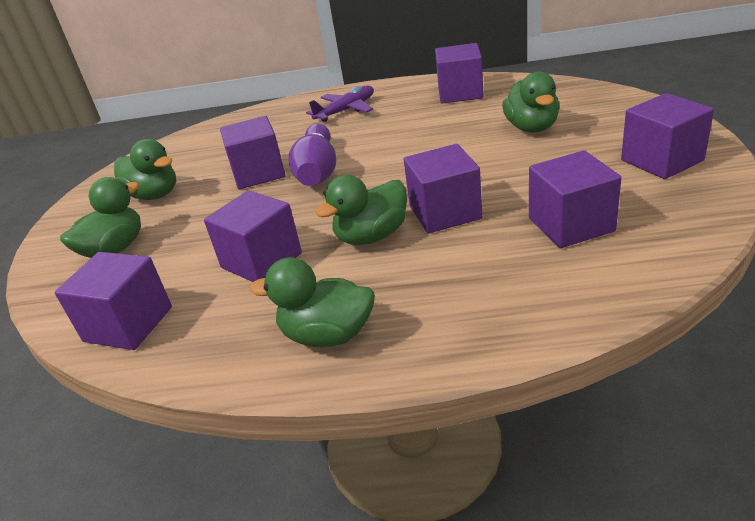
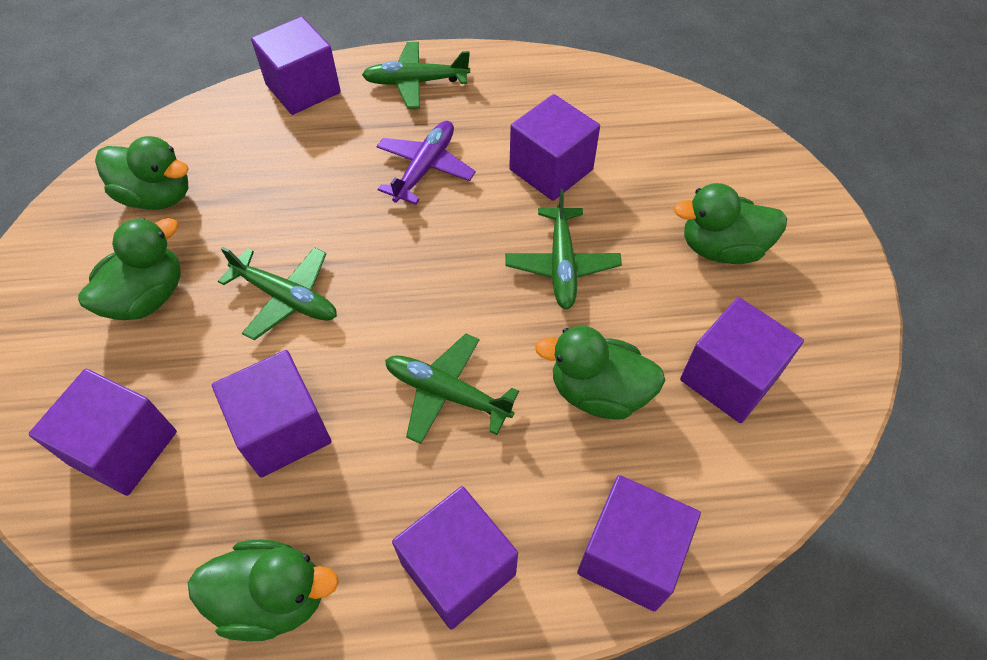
green plane: 0 -> 4
purple bowling pin: 1 -> 0

